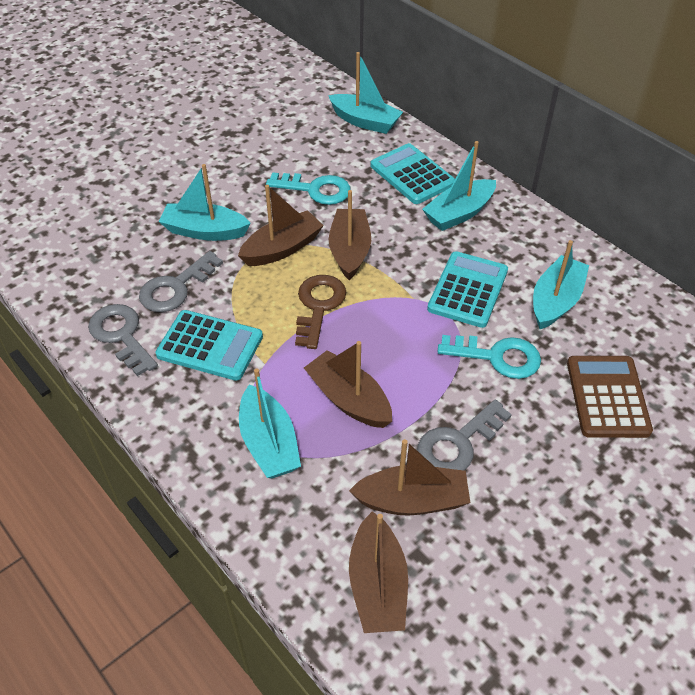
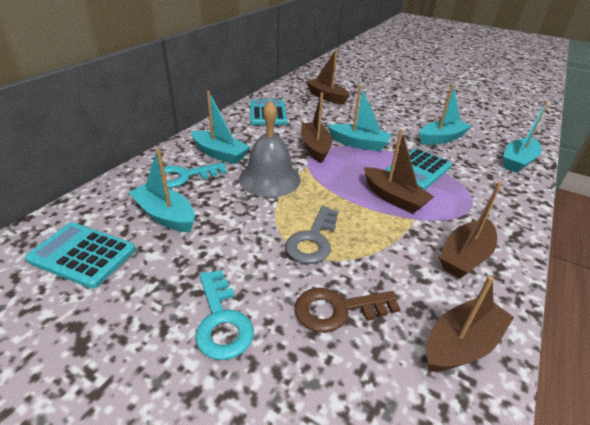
brown calculator: 1 -> 0
grey bell: 0 -> 1
grey key: 3 -> 1

